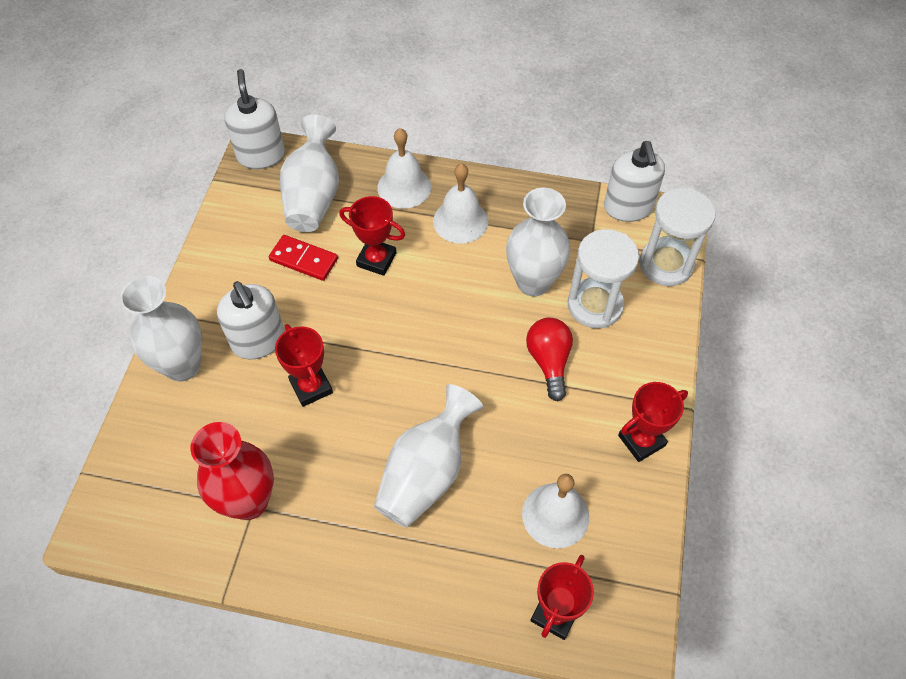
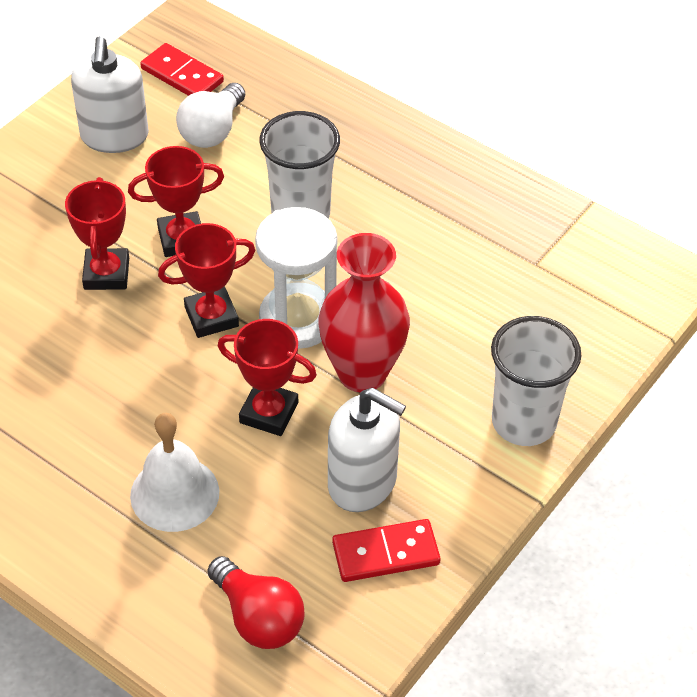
red domino: 1 -> 2
white bell: 3 -> 1
white cup: 0 -> 2
white hourglass: 2 -> 1
white light bulb: 0 -> 1
white soap dispenser: 3 -> 2
white vase: 4 -> 0

